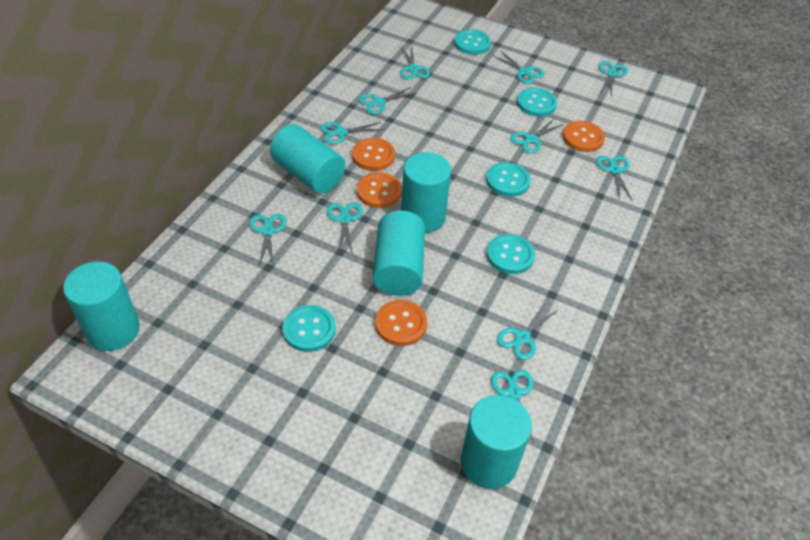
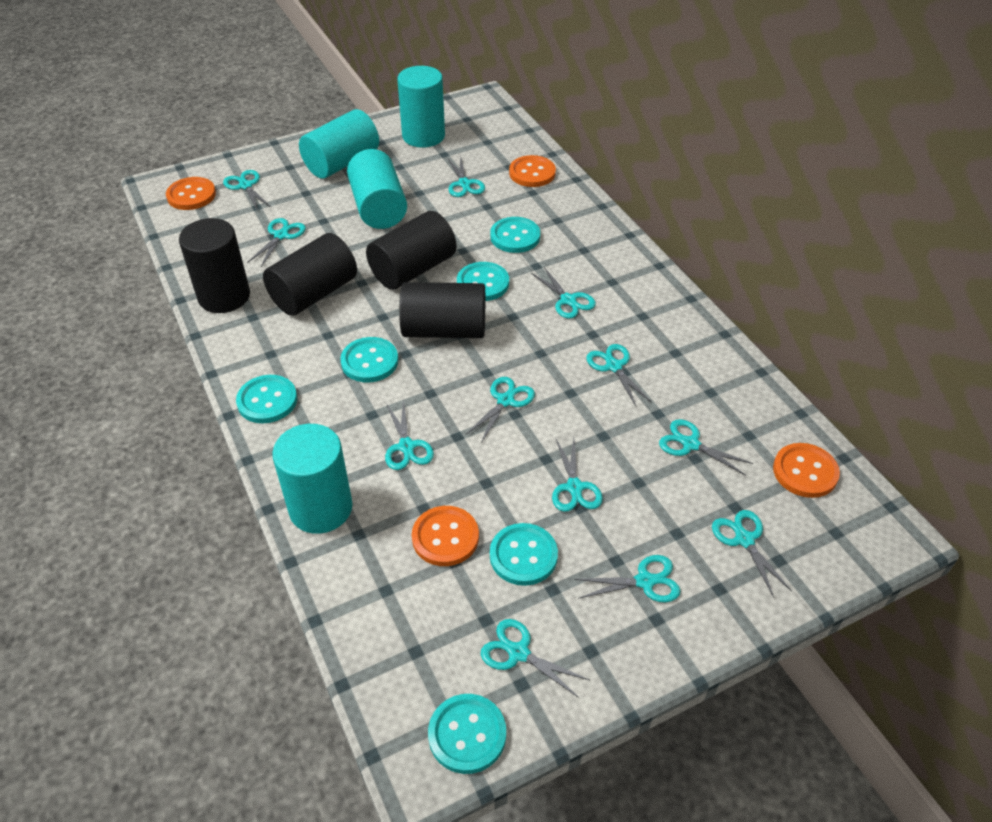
black cylinder: 0 -> 4
turquoise button: 5 -> 6
turquoise cylinder: 5 -> 4
turquoise scissors: 11 -> 12

